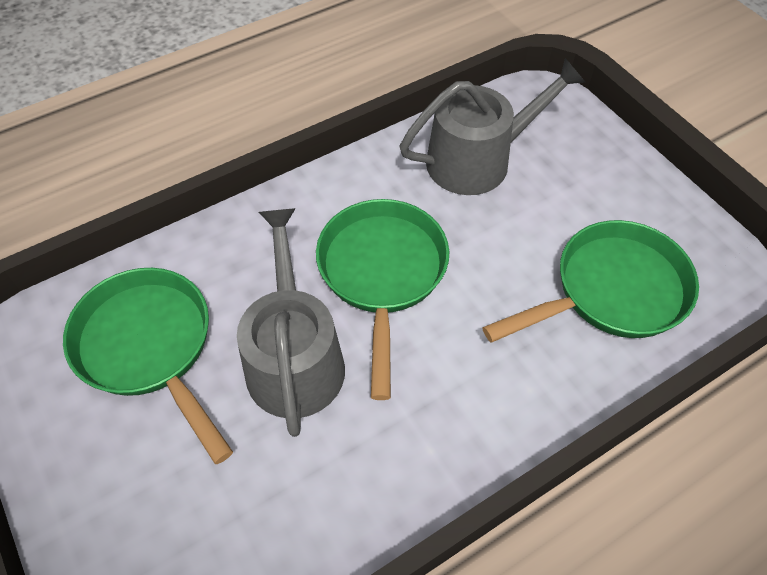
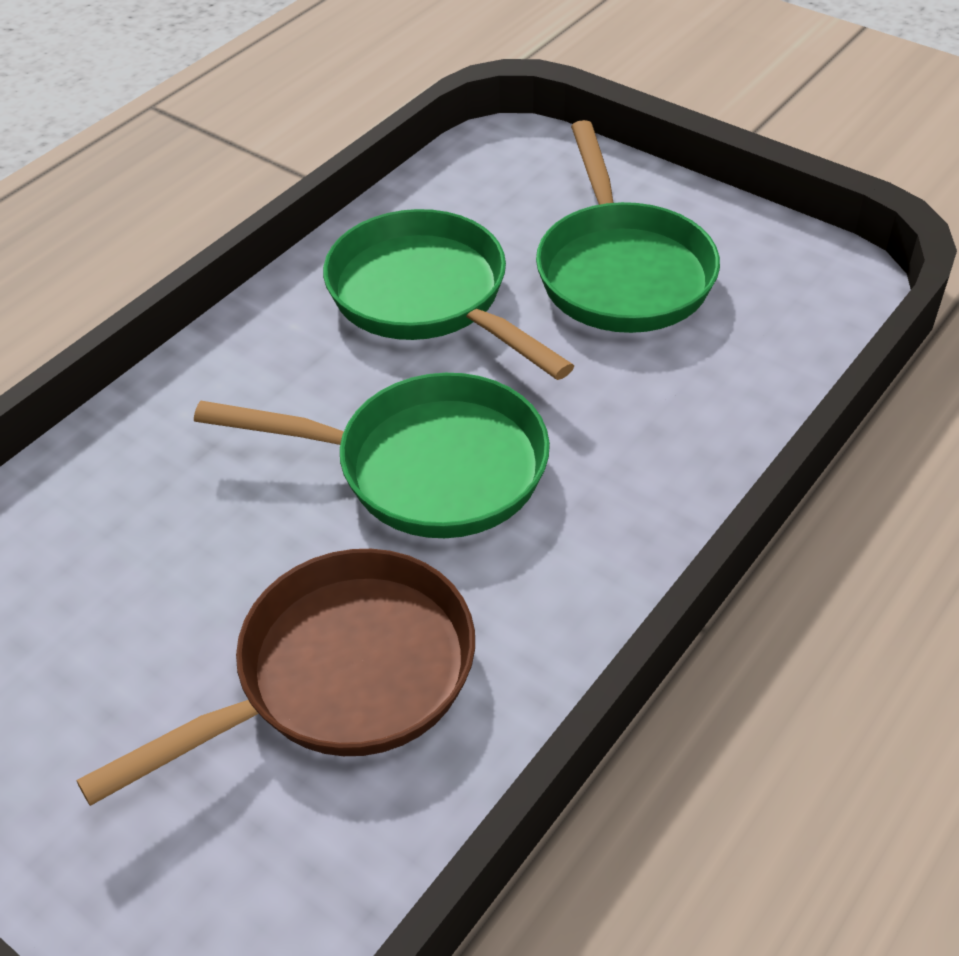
brown pan: 0 -> 1
grey watering can: 2 -> 0

